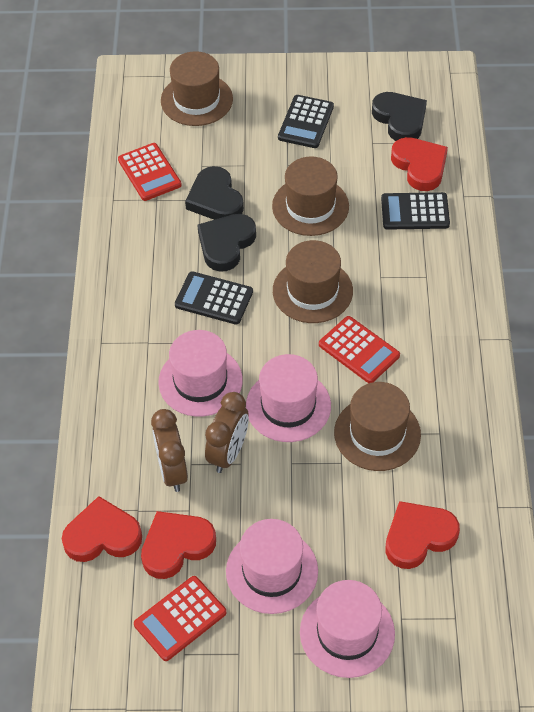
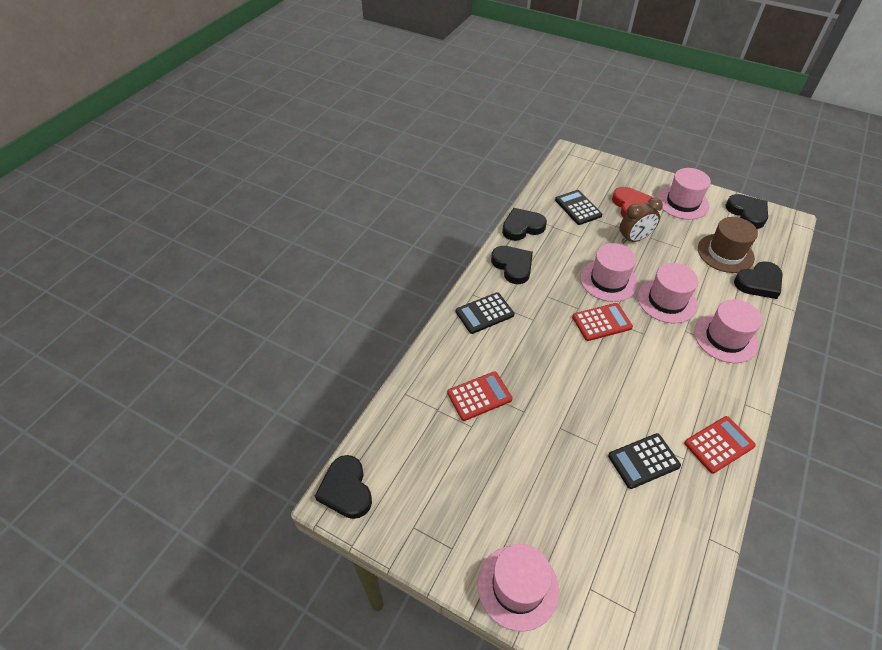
black heart: 3 -> 5
brown clock: 2 -> 1
brown hat: 4 -> 1
pink hat: 4 -> 5
red heart: 4 -> 1

